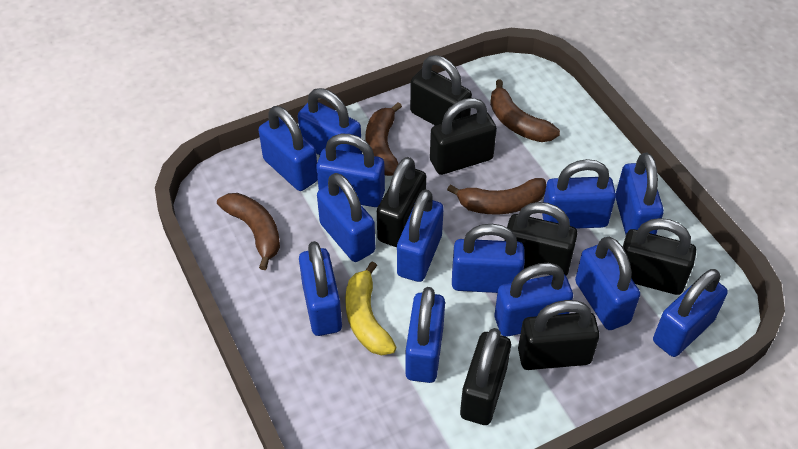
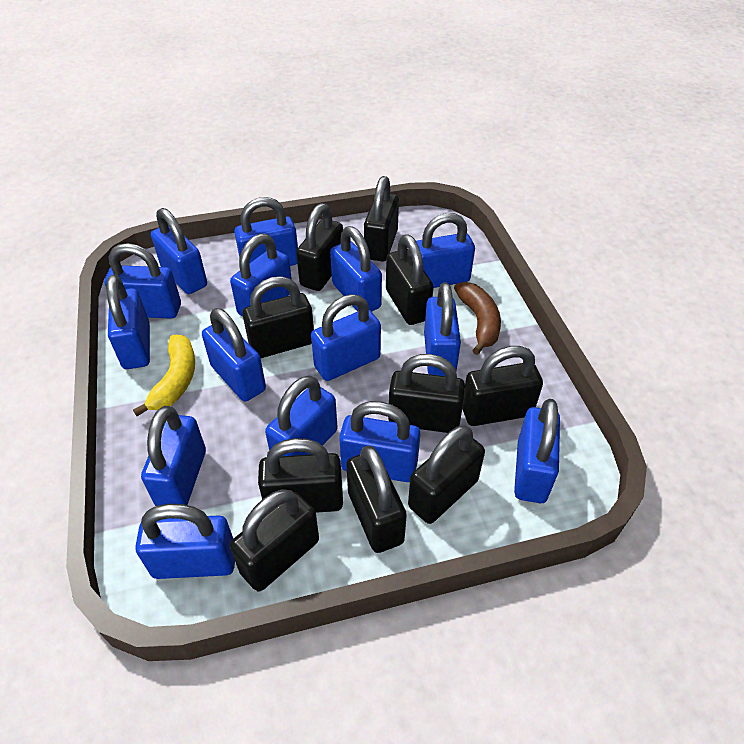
black padlock: 7 -> 10
blue padlock: 13 -> 15
brown banana: 4 -> 1

